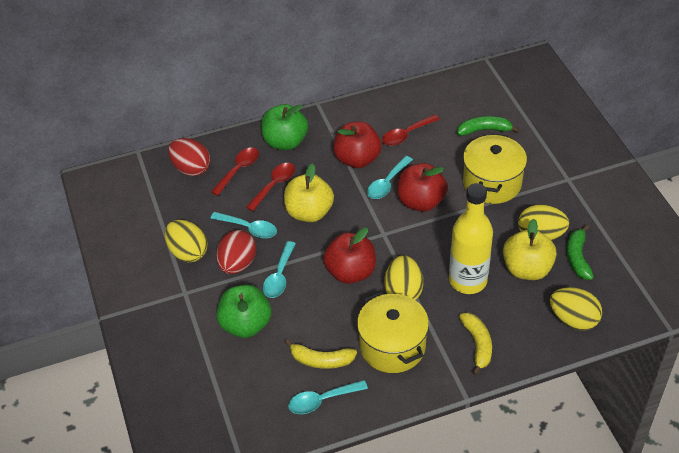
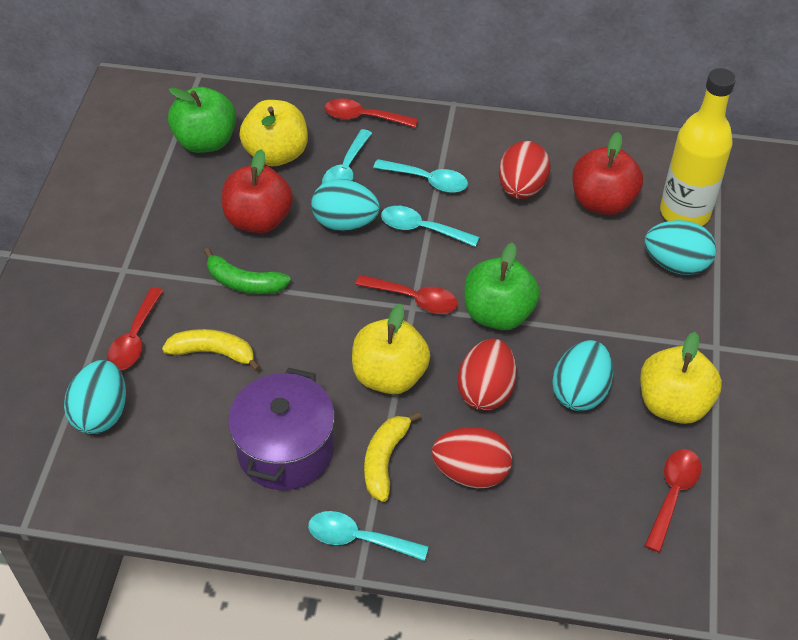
green banana: 2 -> 1
purple pot: 0 -> 1
red apple: 3 -> 2
red egg: 2 -> 3
red spoon: 3 -> 4
turquoise egg: 0 -> 4
yellow apple: 2 -> 3
yellow egg: 4 -> 0
yellow pot: 2 -> 0

